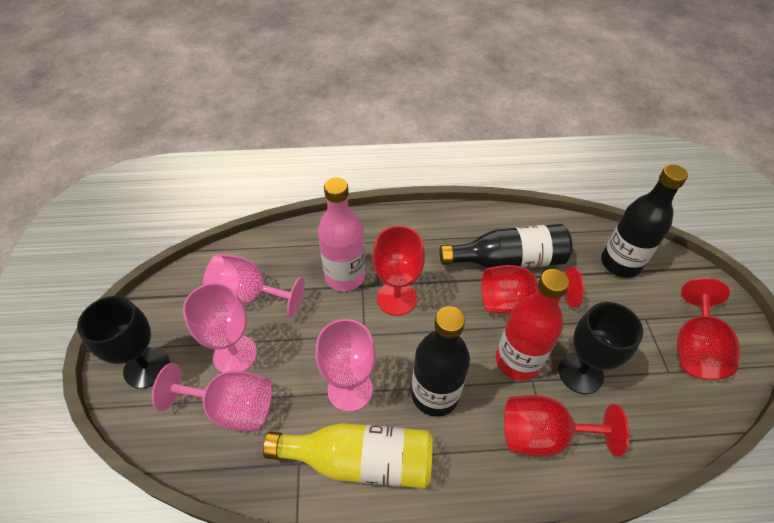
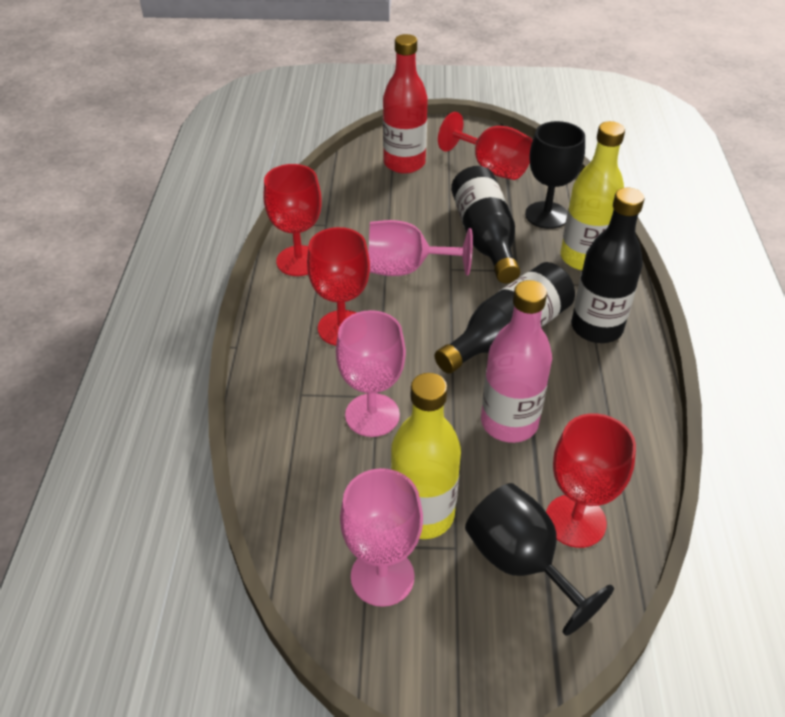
pink goblet: 4 -> 3
yellow bottle: 1 -> 2

